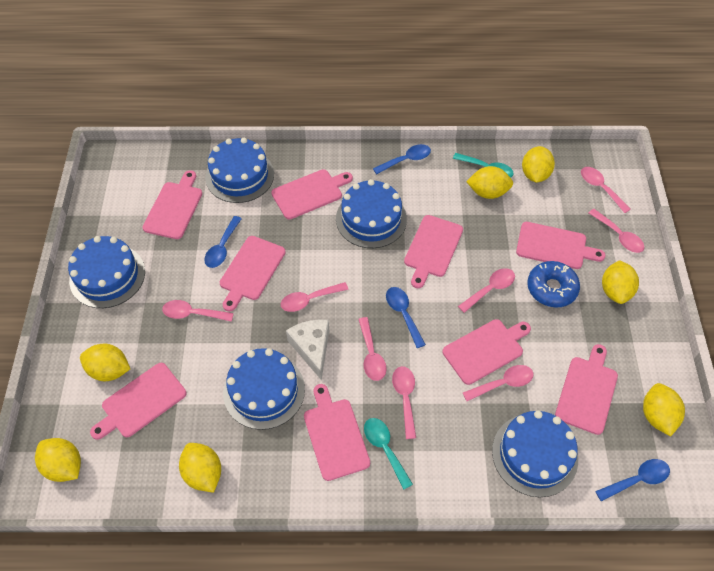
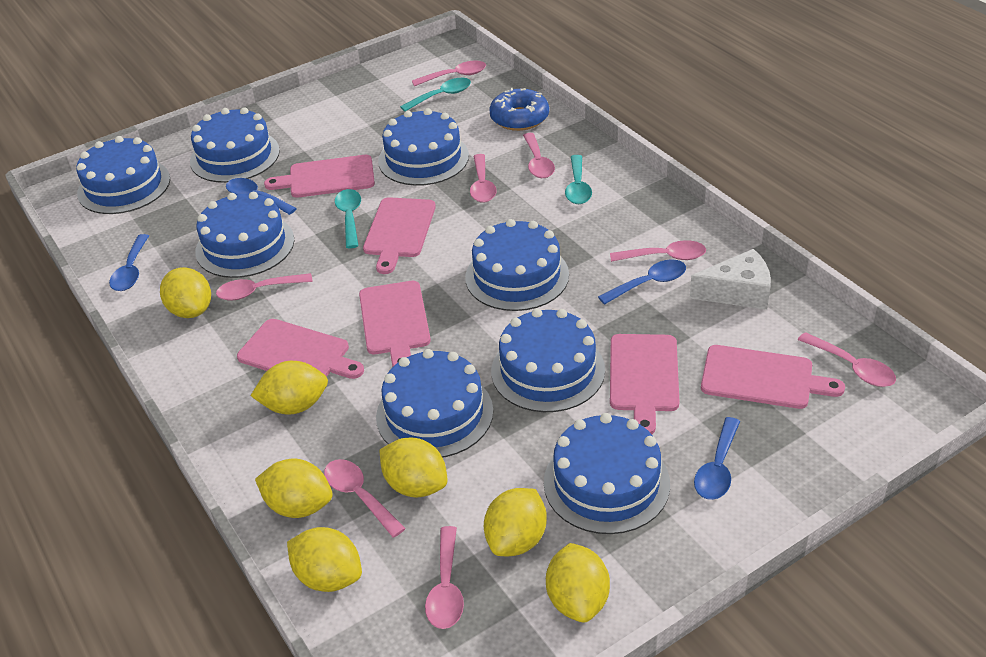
blue cake: 5 -> 8
pink cutting board: 9 -> 6
turquoise spoon: 2 -> 3

